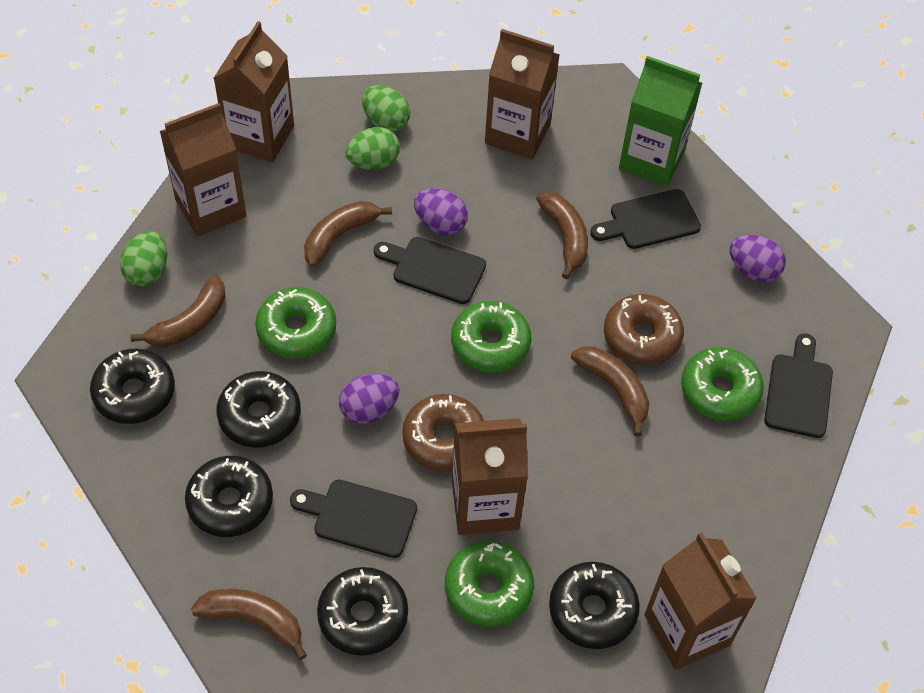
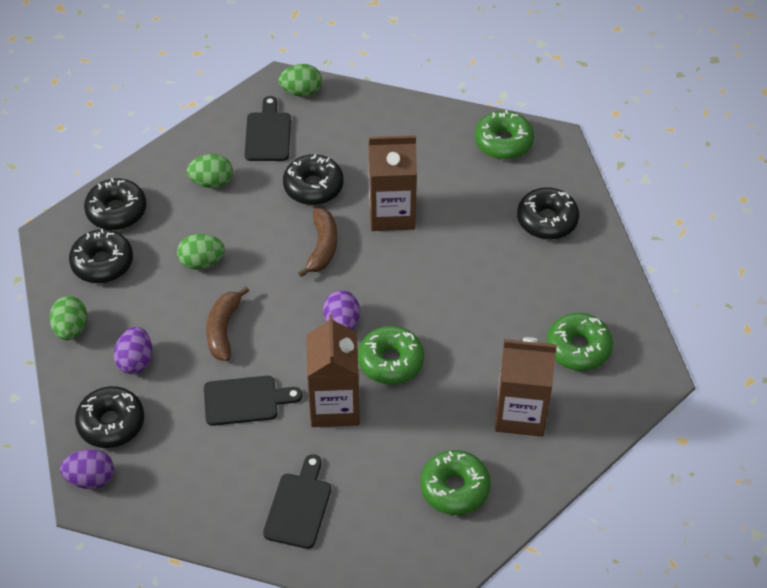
black cutting board: 4 -> 3
brown banana: 5 -> 2
brown carton: 5 -> 3
brown donut: 2 -> 0
green carton: 1 -> 0
green egg: 3 -> 4

